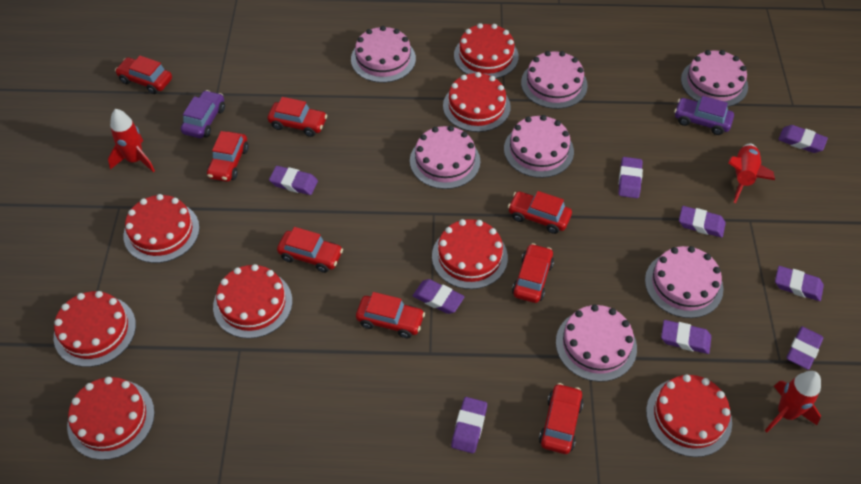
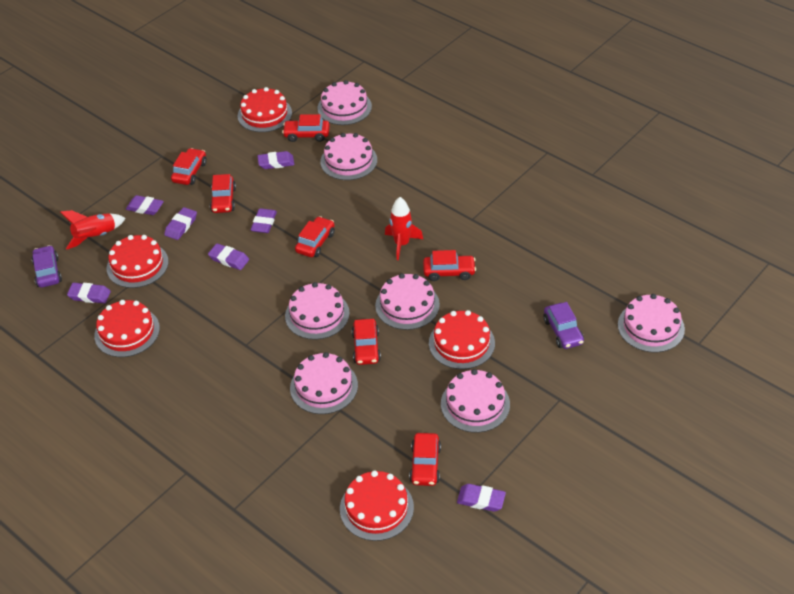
purple eraser: 9 -> 7
red cake: 8 -> 5
red car: 8 -> 7
red rocket: 3 -> 2

